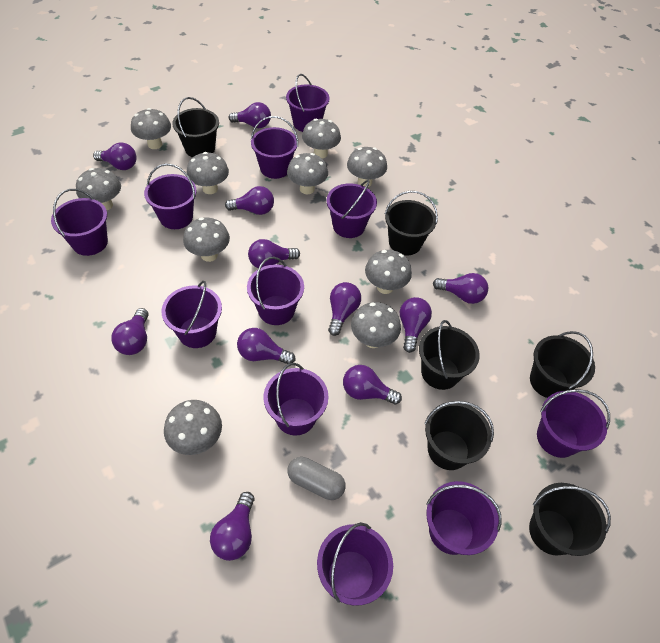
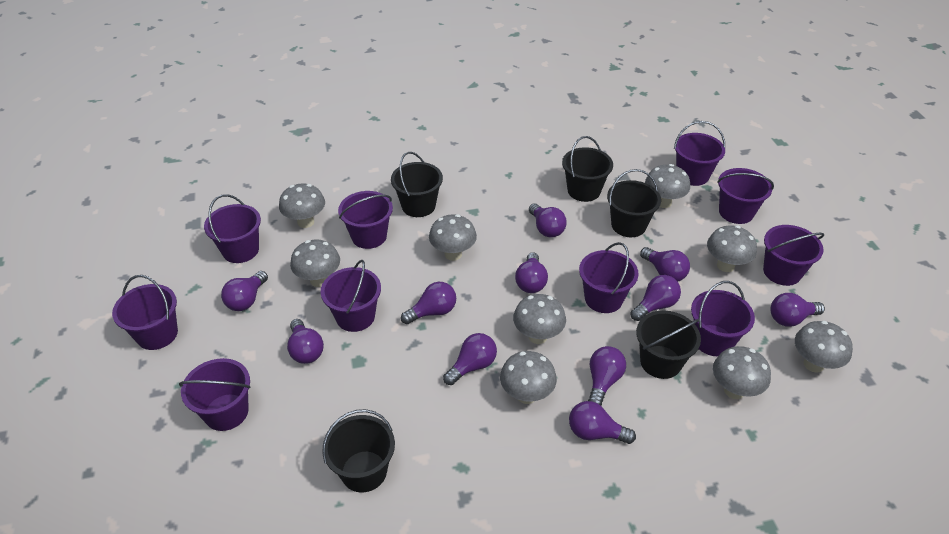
black bucket: 6 -> 5
grey capsule: 1 -> 0
grey mushroom: 10 -> 9
purple bucket: 11 -> 10

